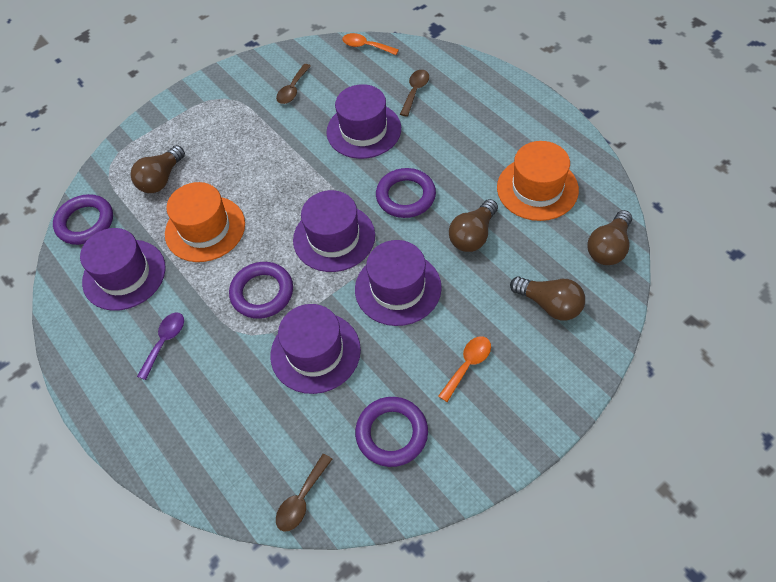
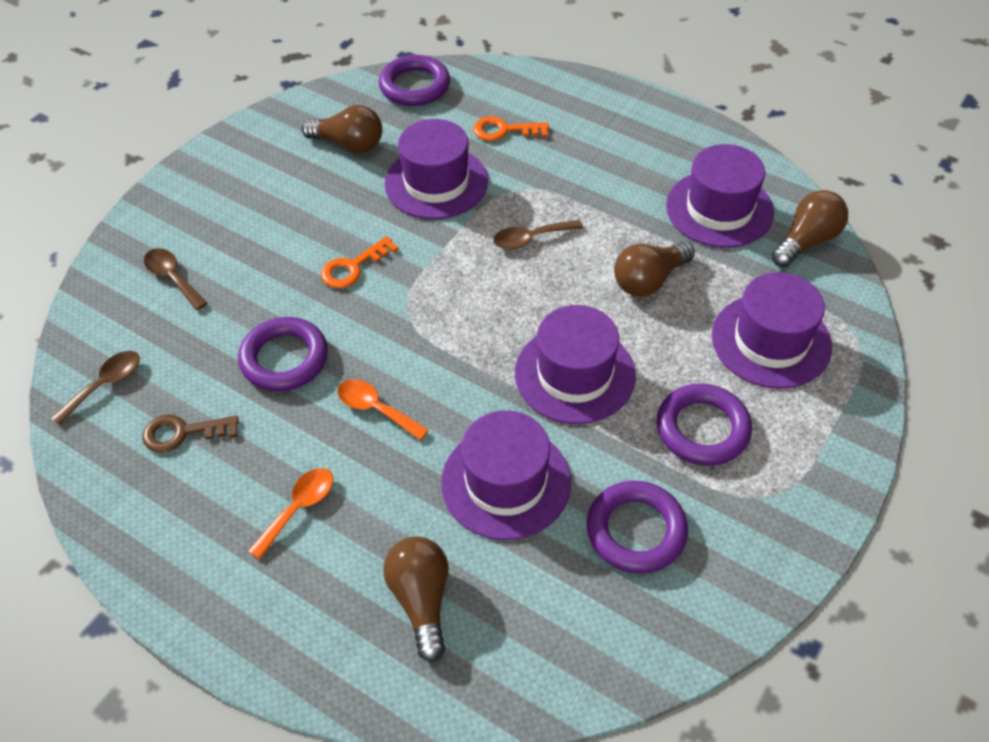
brown key: 0 -> 1
orange hat: 2 -> 0
orange key: 0 -> 2
purple spoon: 1 -> 0

